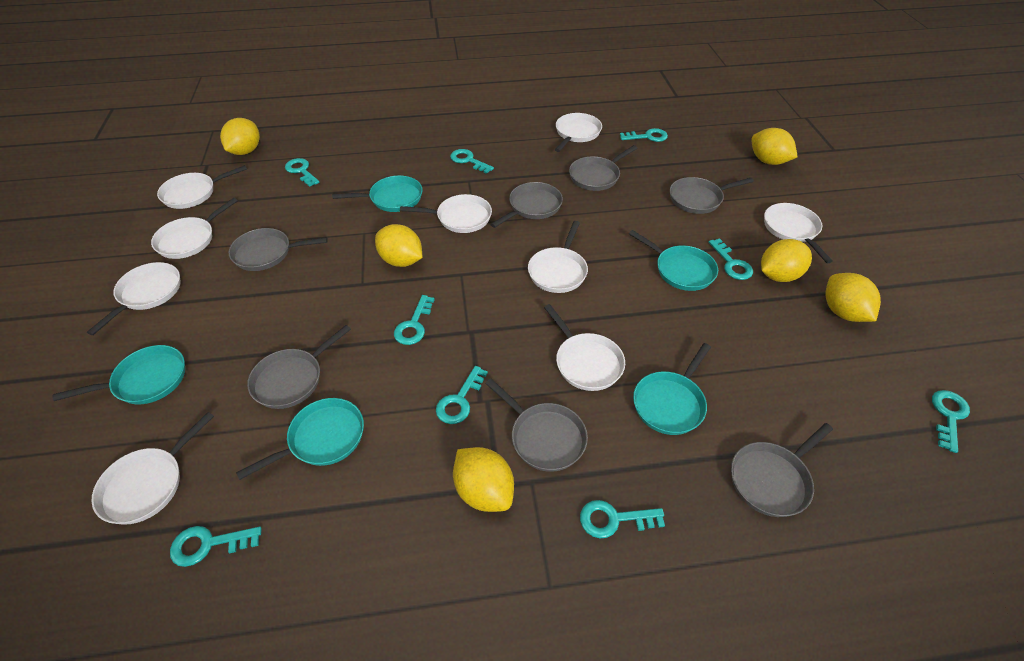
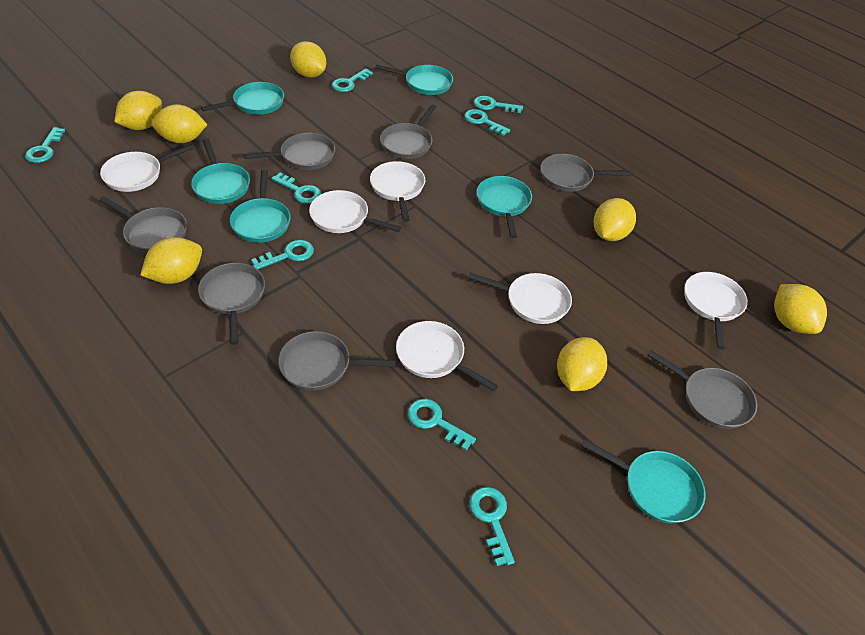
turquoise key: 9 -> 8
turquoise pan: 5 -> 6
white pan: 9 -> 6
yellow lemon: 6 -> 7

